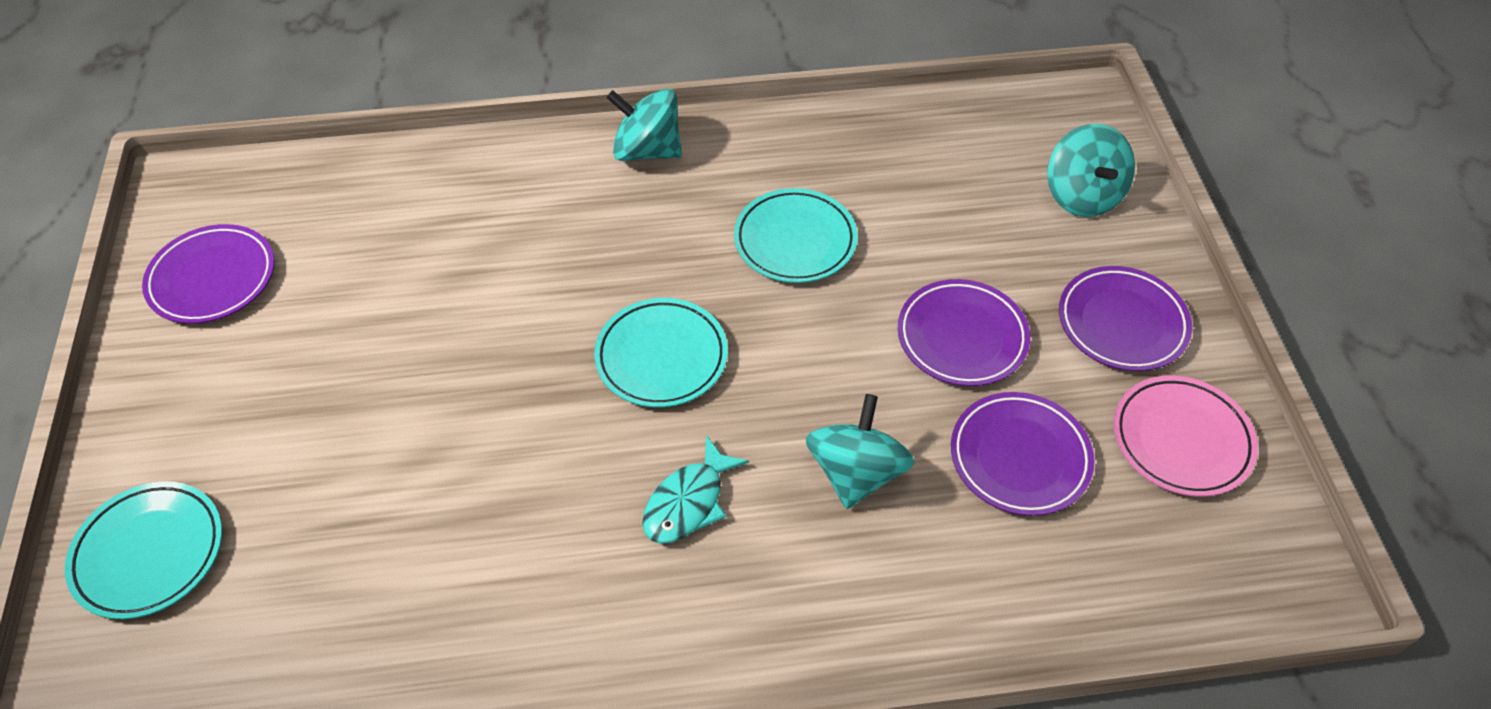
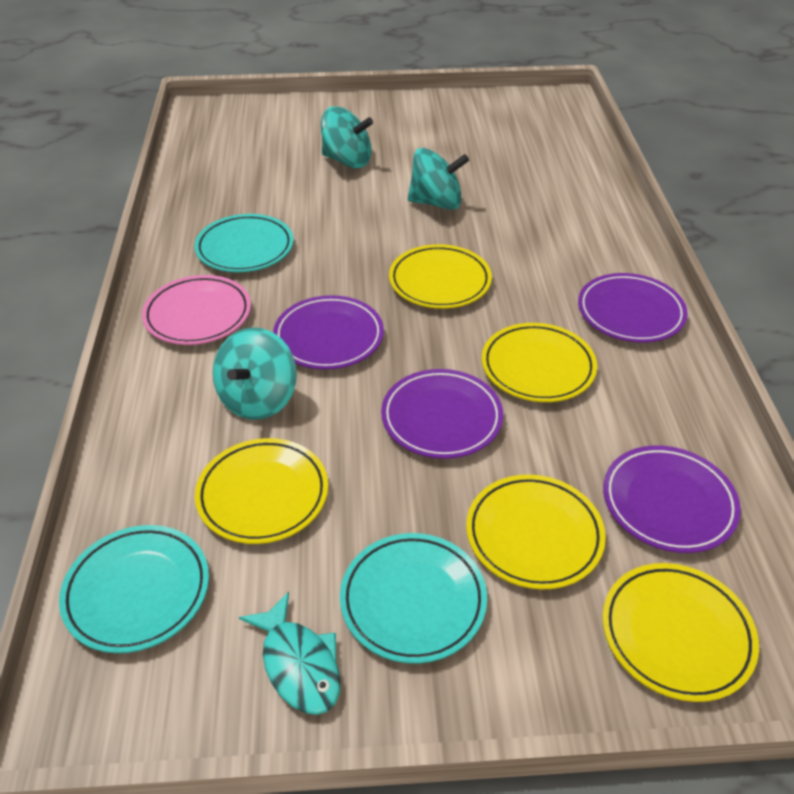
yellow plate: 0 -> 5

